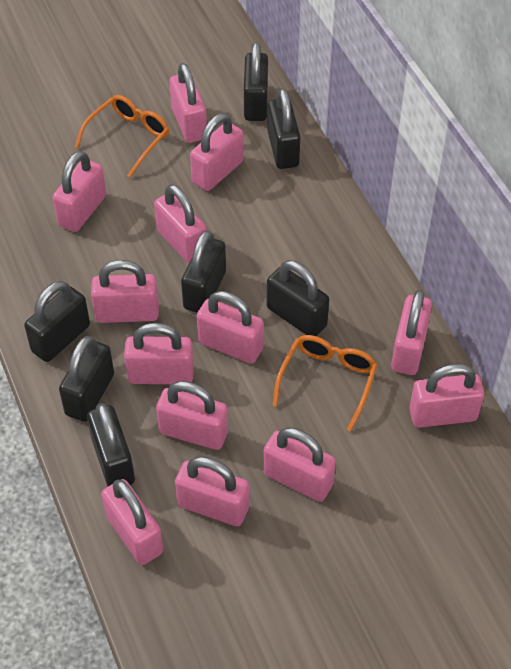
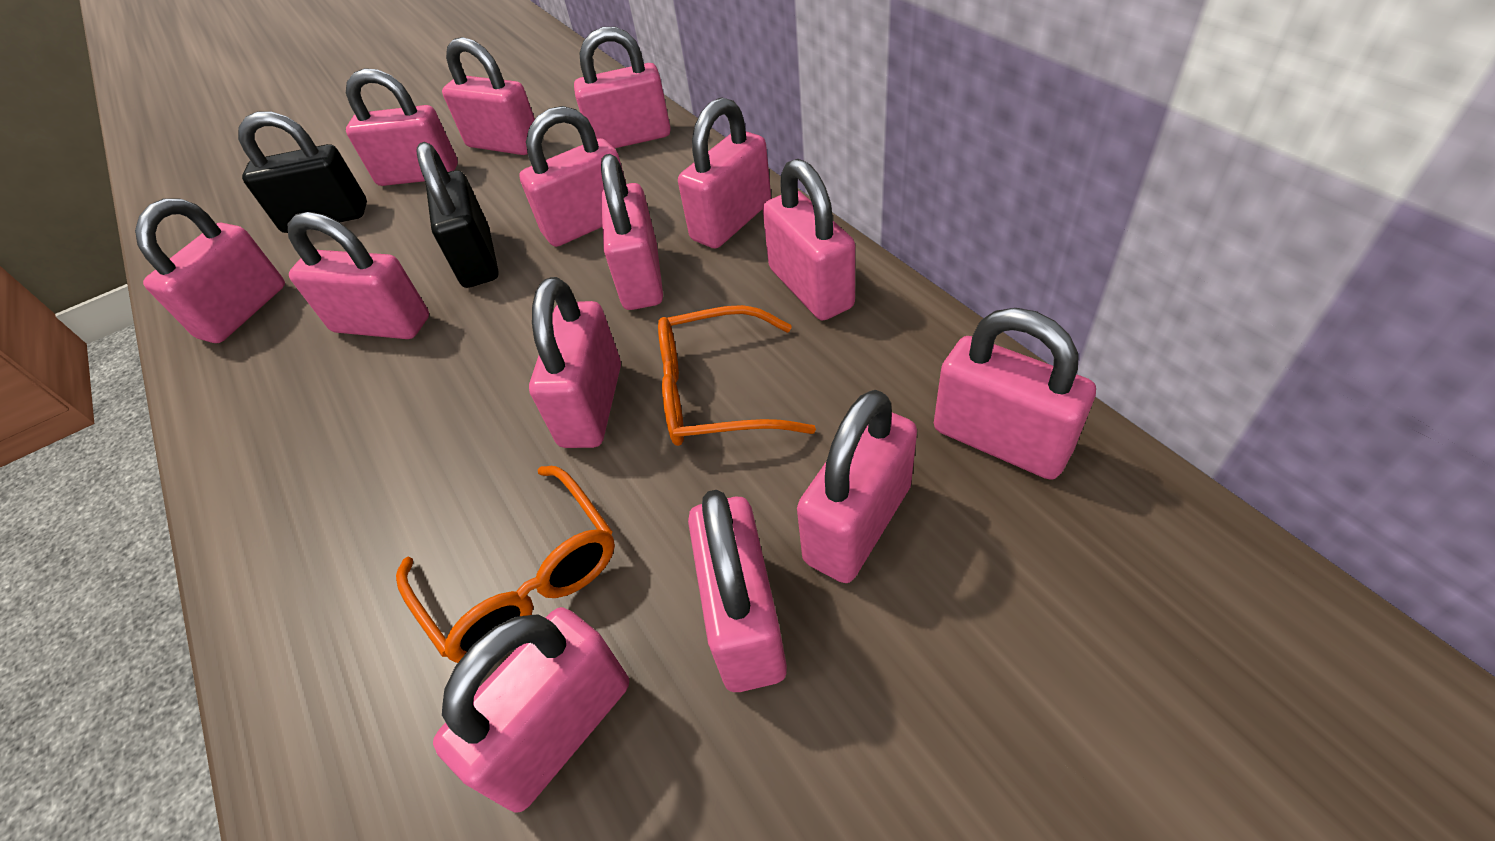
black padlock: 7 -> 2
pink padlock: 13 -> 14

